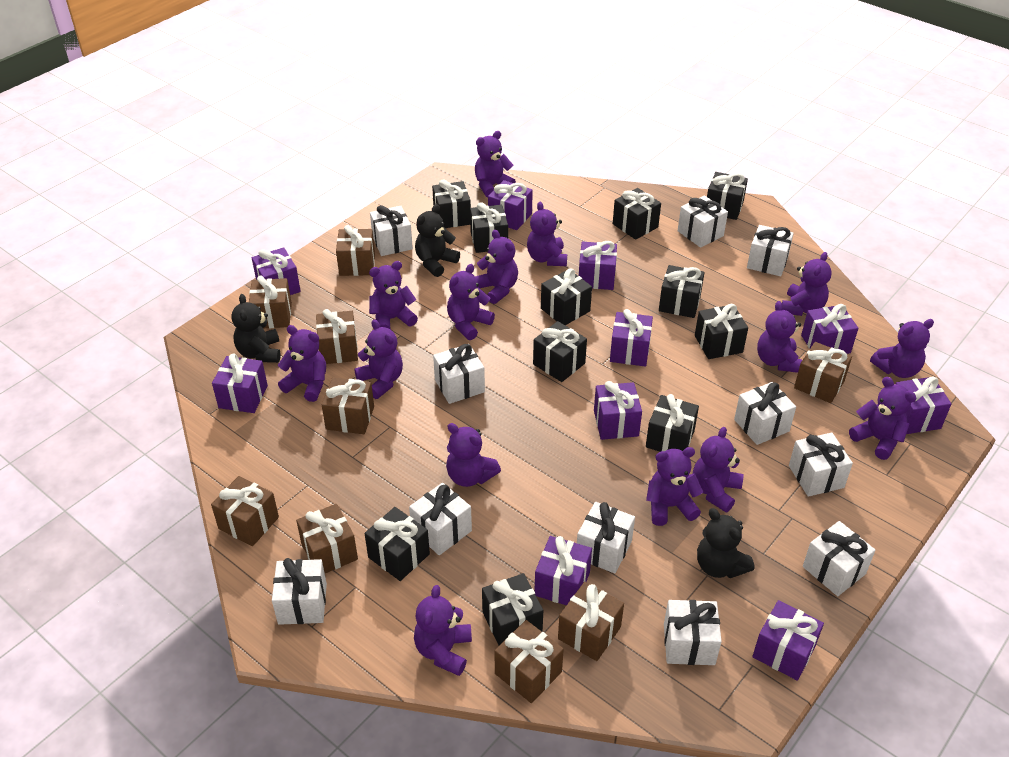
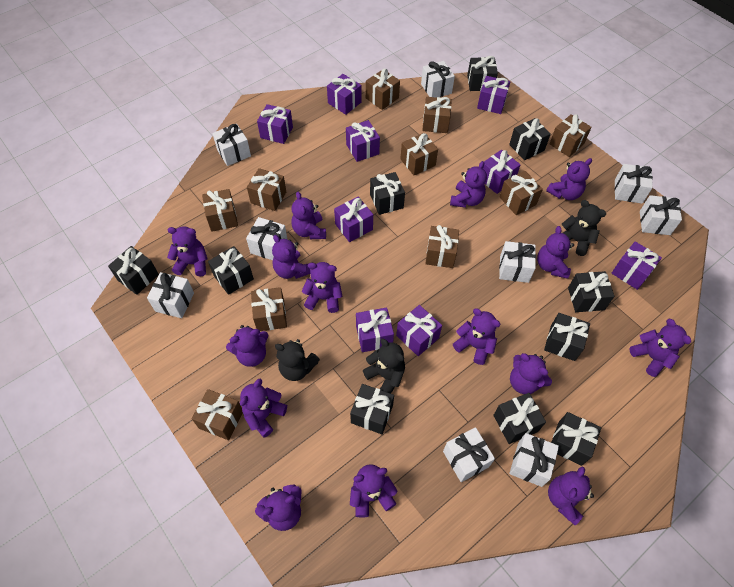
black gift: 11 -> 10
brown gift: 9 -> 10
purple gift: 10 -> 9
white gift: 11 -> 9

